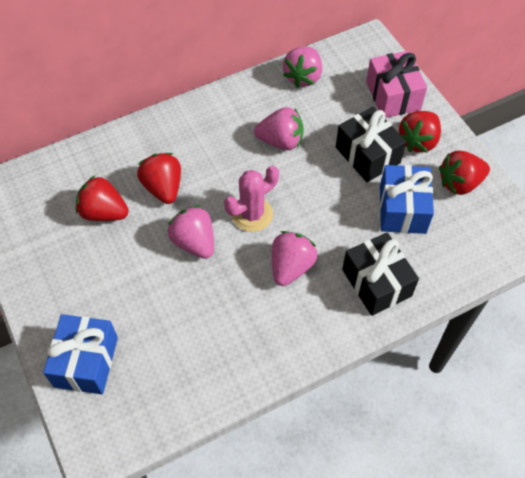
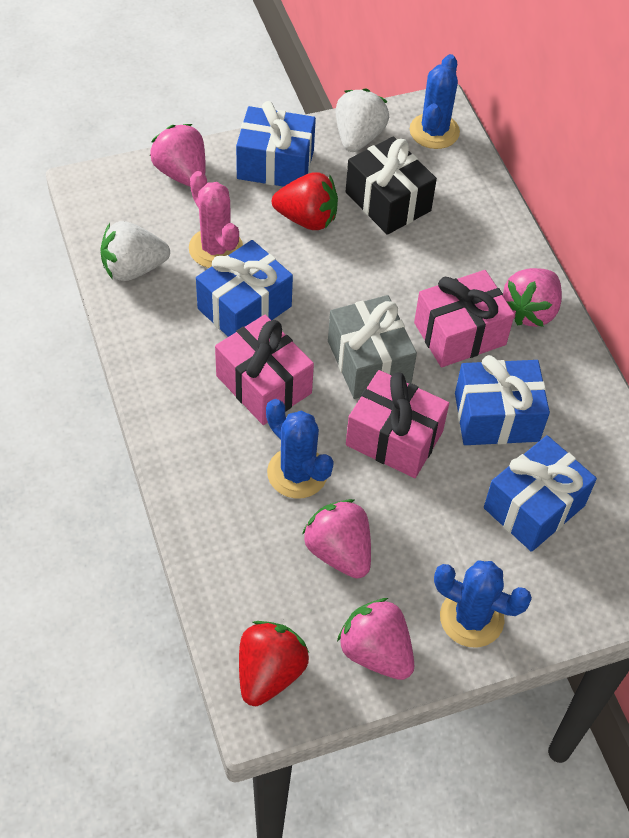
black gift: 2 -> 1
blue cactus: 0 -> 3
blue gift: 2 -> 4
grey gift: 0 -> 1
pink gift: 1 -> 3
red strawberry: 4 -> 2
white strawberry: 0 -> 2

